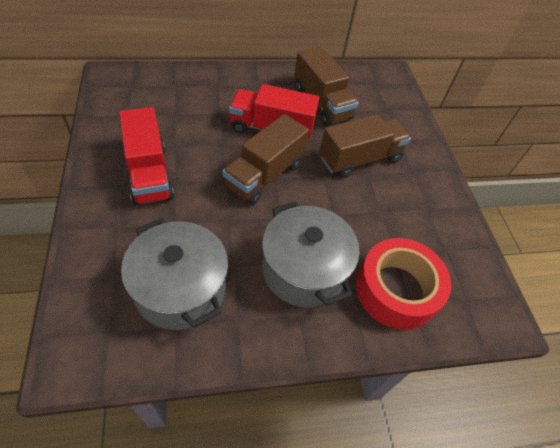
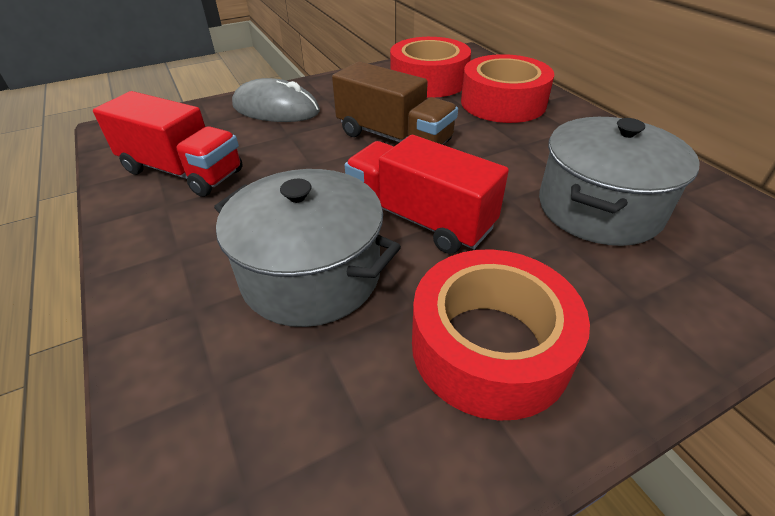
brown truck: 3 -> 1
grey mouse: 0 -> 1
red tape: 1 -> 3

